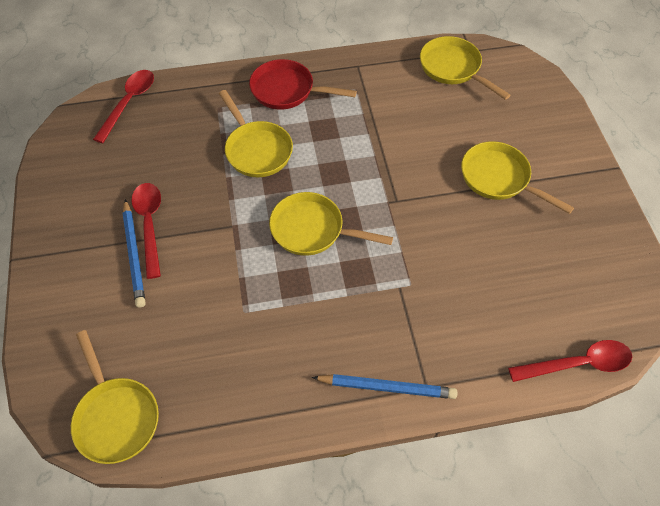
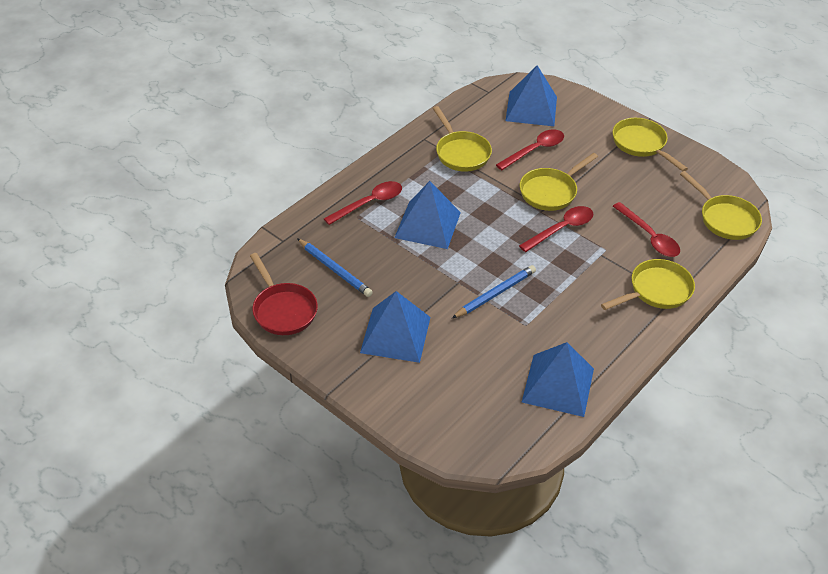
blue pyramid: 0 -> 4
red spoon: 3 -> 4

